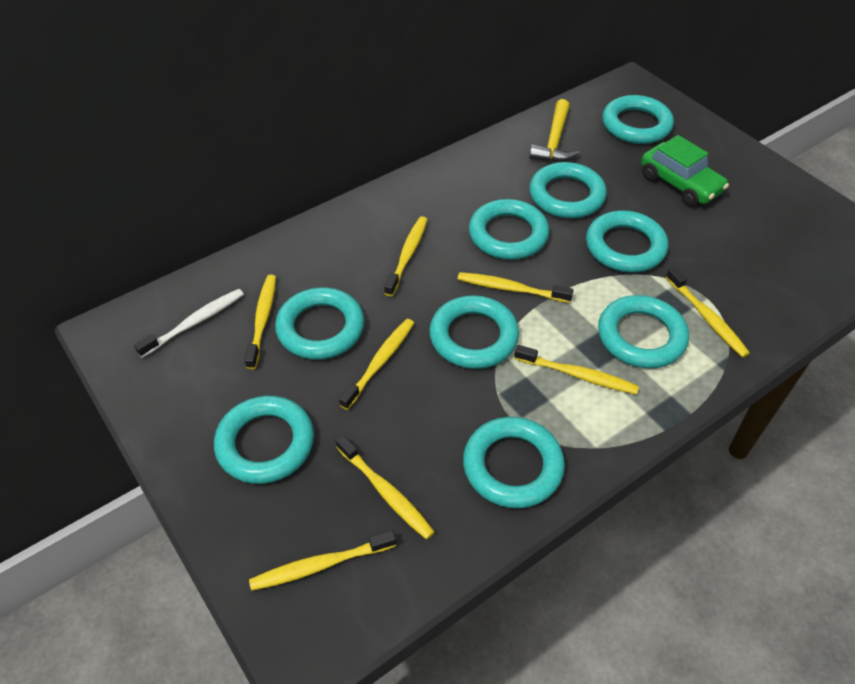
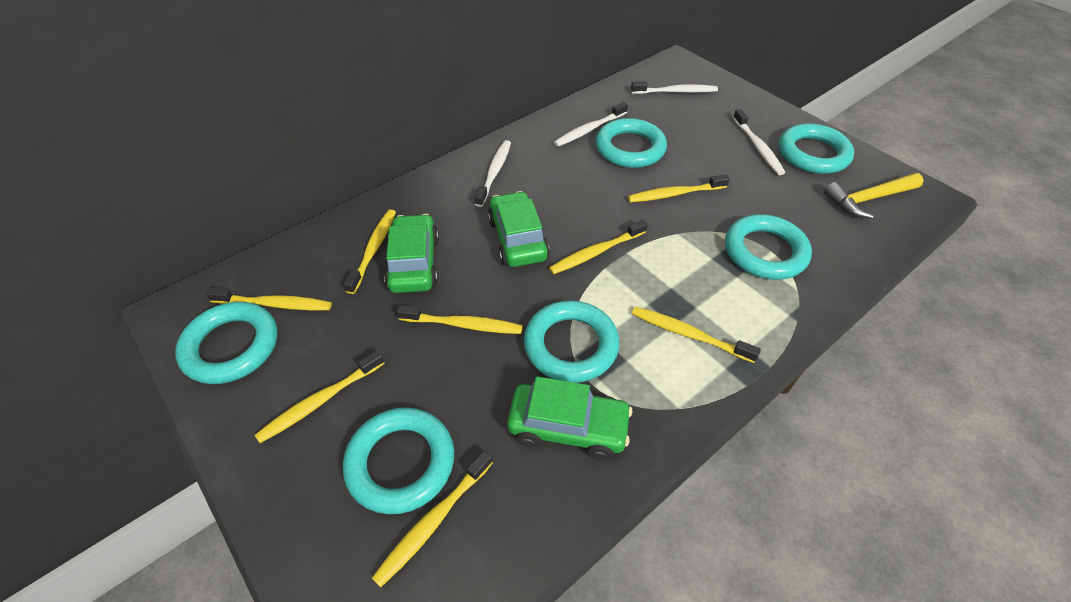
green car: 1 -> 3
turquoise ring: 9 -> 6
white toothbrush: 1 -> 4

